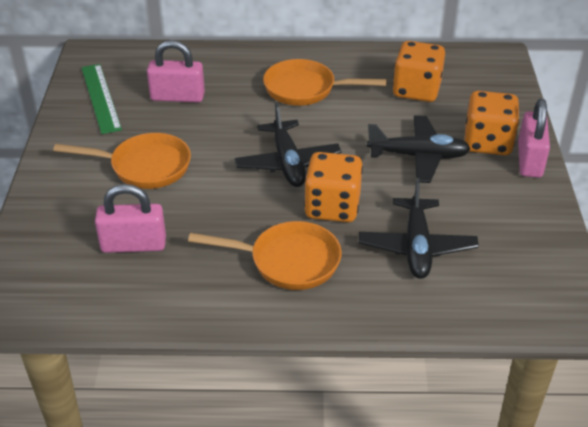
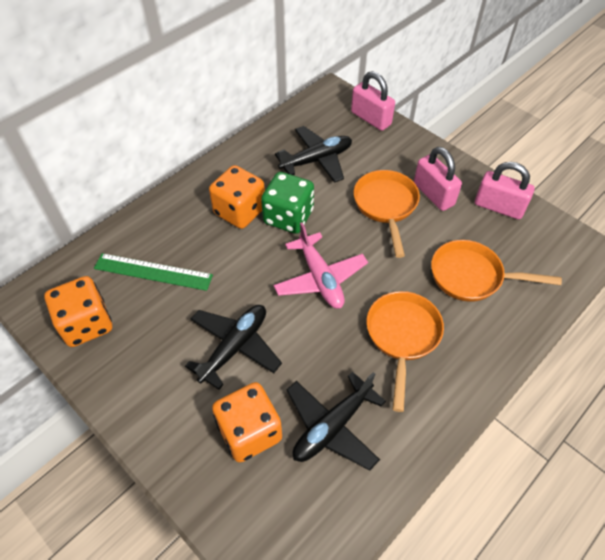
green dice: 0 -> 1
pink plane: 0 -> 1

